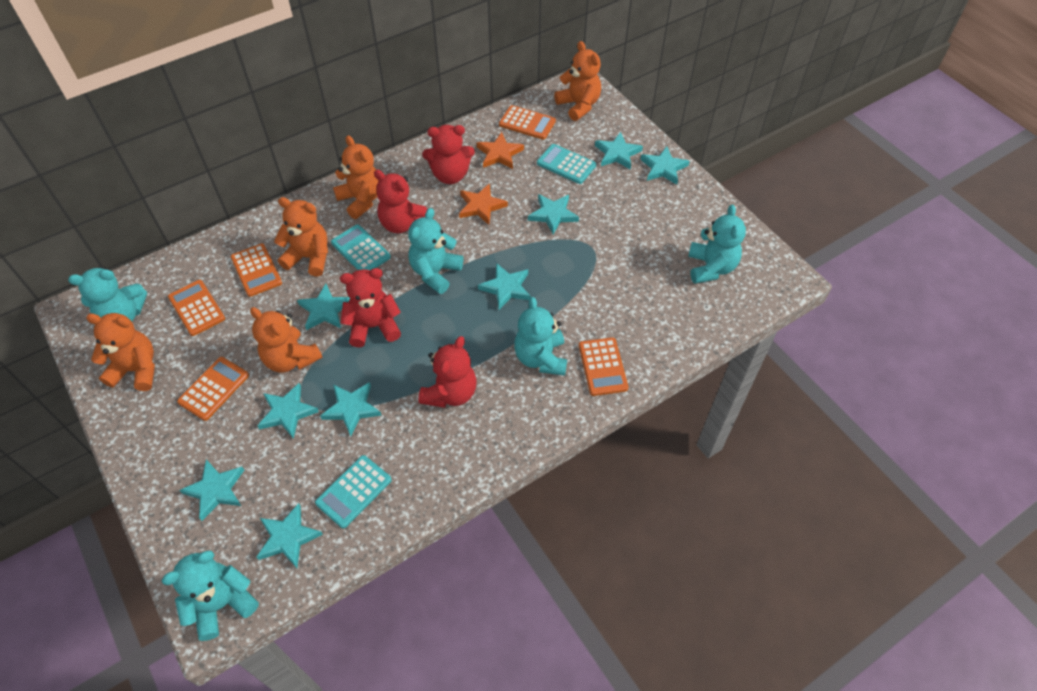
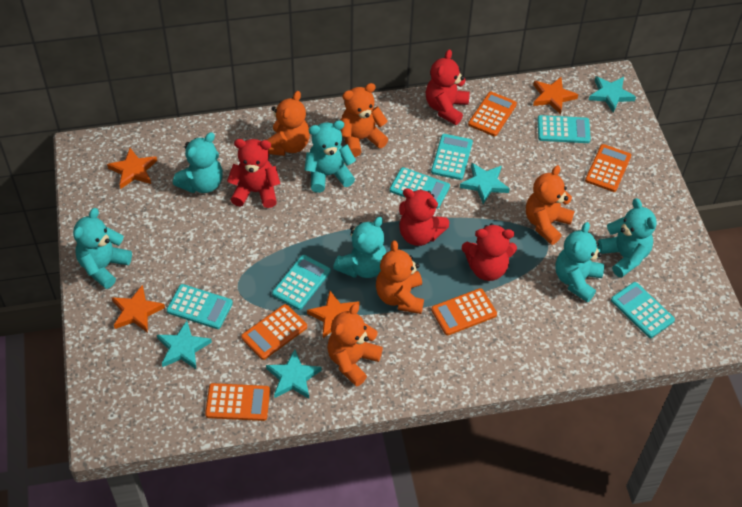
orange star: 2 -> 4
turquoise calculator: 3 -> 6
turquoise star: 9 -> 4
turquoise teddy bear: 5 -> 6

